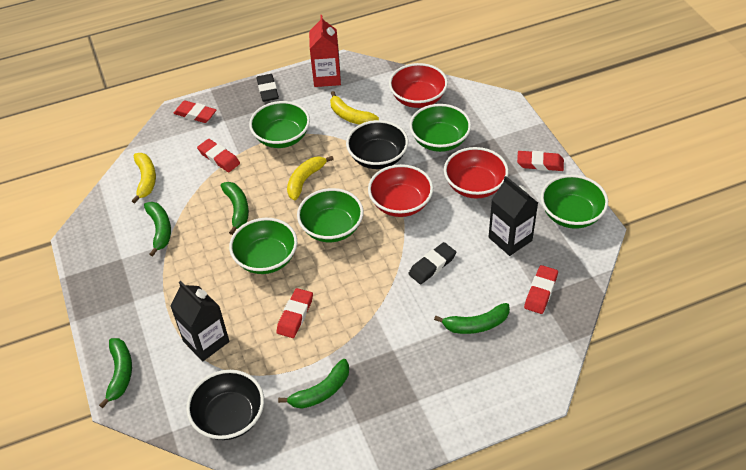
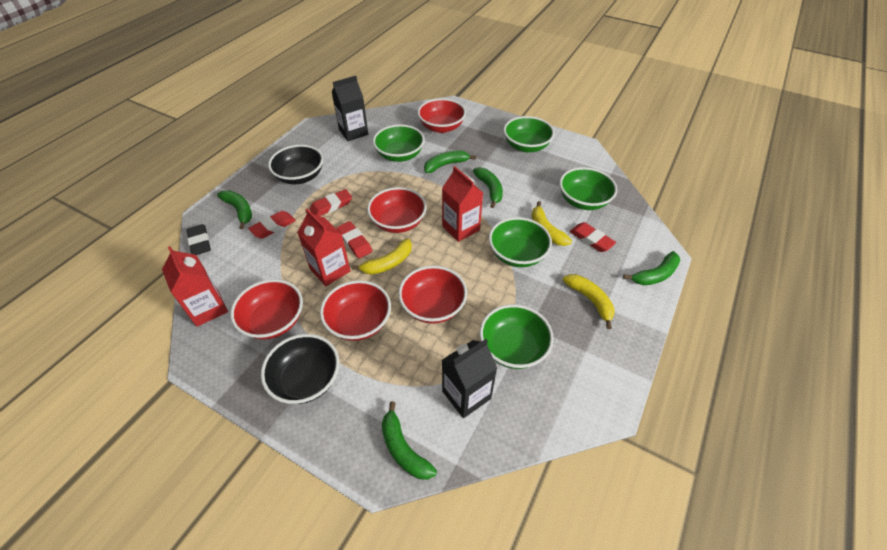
black eraser: 2 -> 1
red bowl: 3 -> 5
red carton: 1 -> 3
red eraser: 5 -> 4

